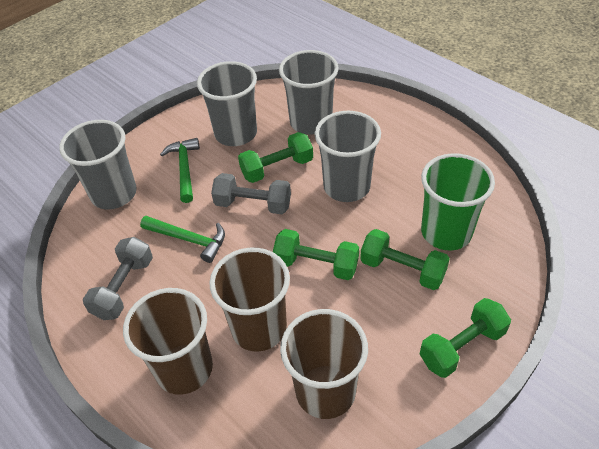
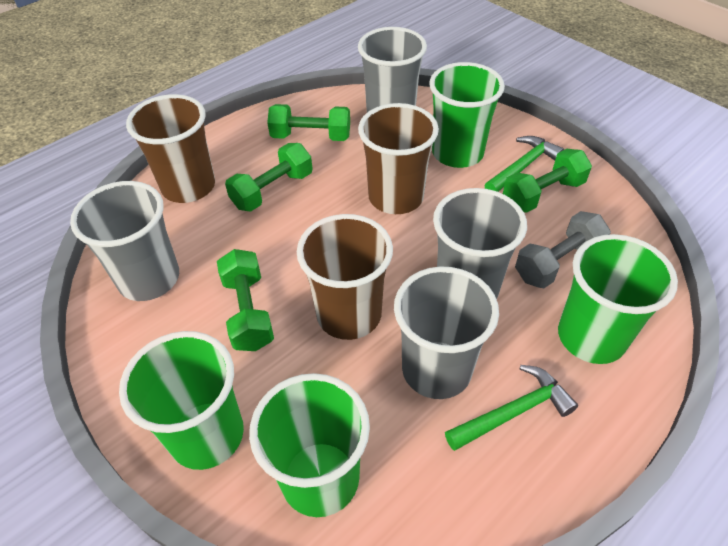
green cup: 1 -> 4
grey dumbbell: 2 -> 1

